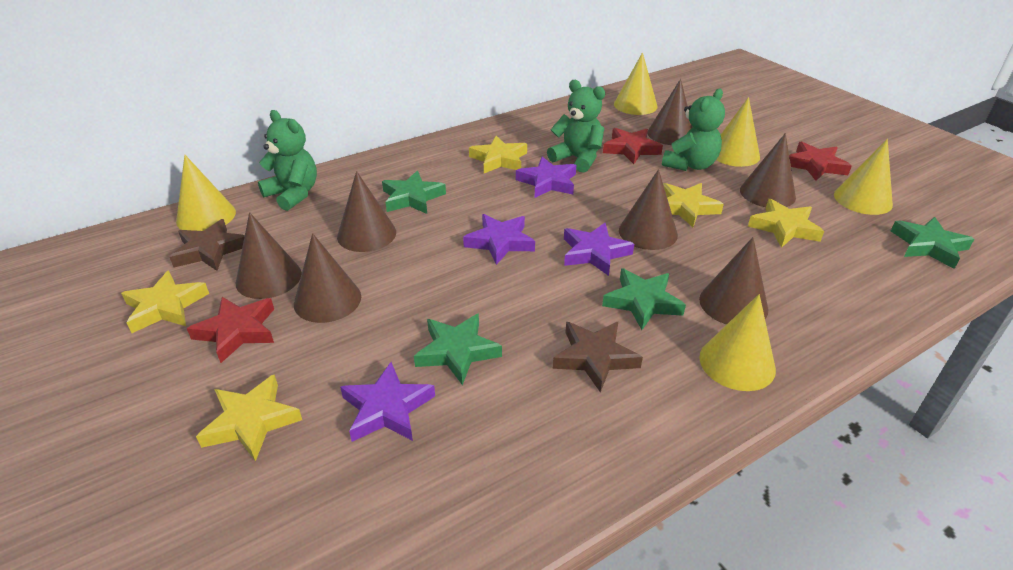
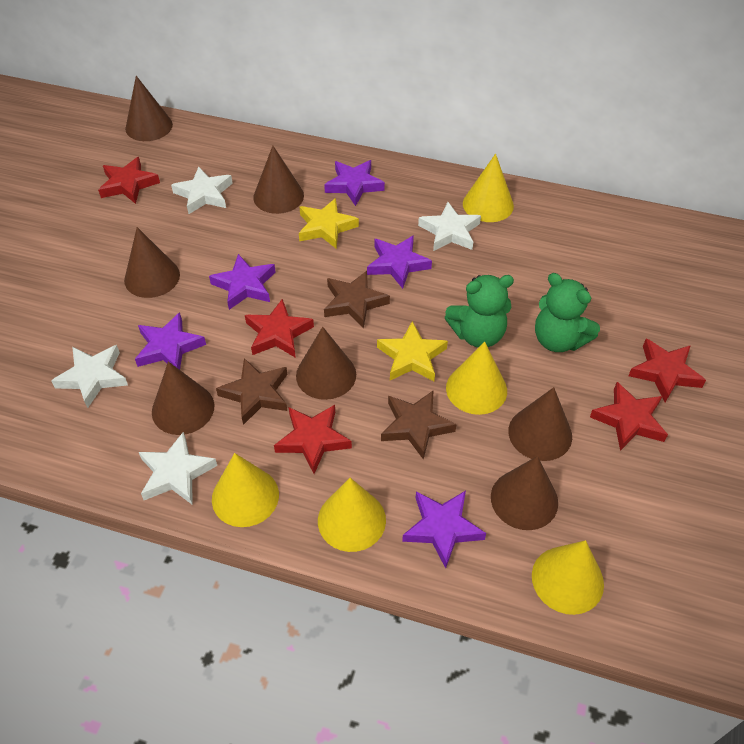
brown star: 2 -> 3
green star: 4 -> 0
green teddy bear: 3 -> 2
purple star: 4 -> 5
red star: 3 -> 5
white star: 0 -> 4
yellow star: 5 -> 2

